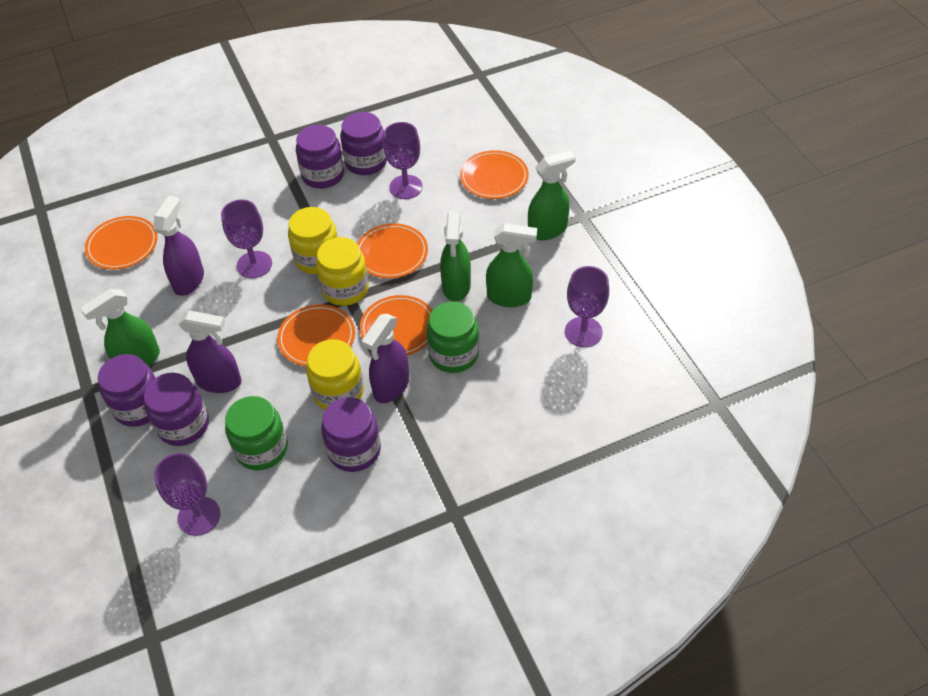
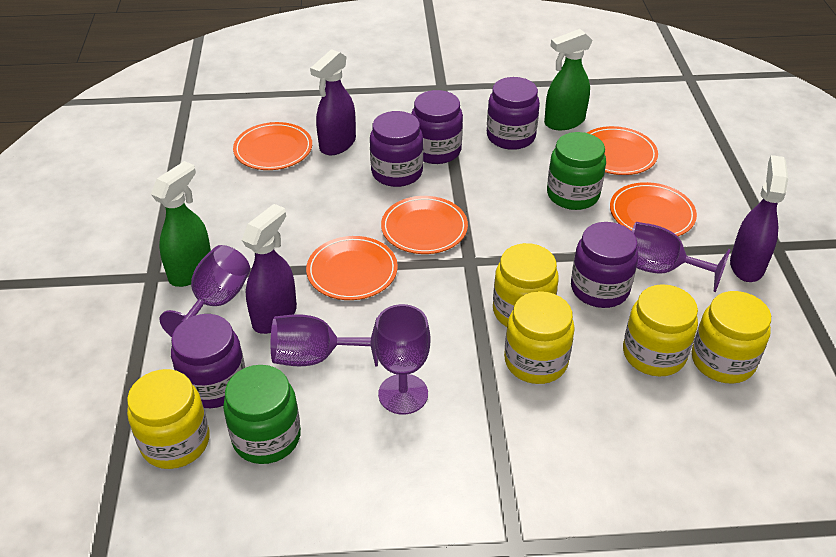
green spray bottle: 4 -> 2
yellow jar: 3 -> 5

